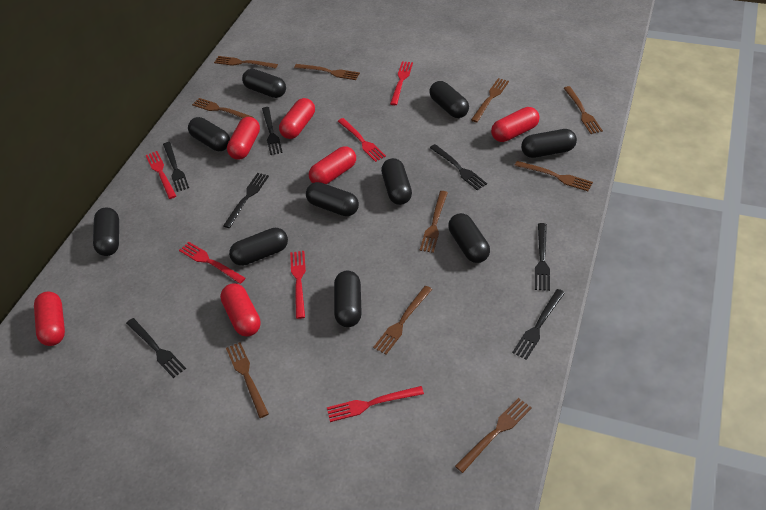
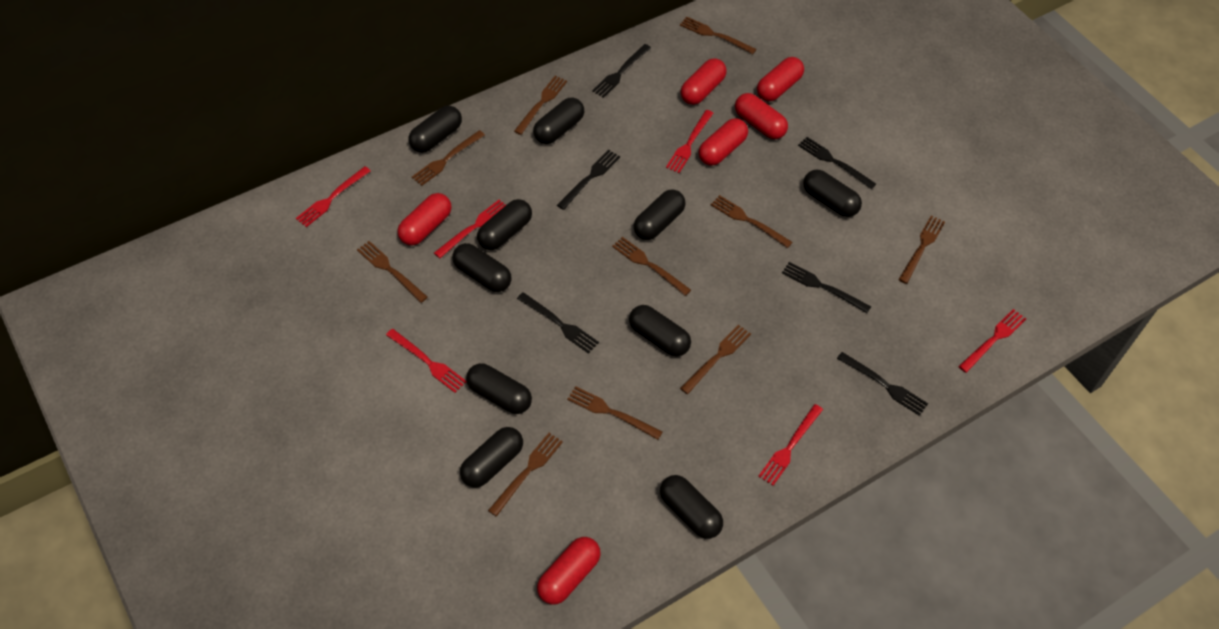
black fork: 7 -> 6

